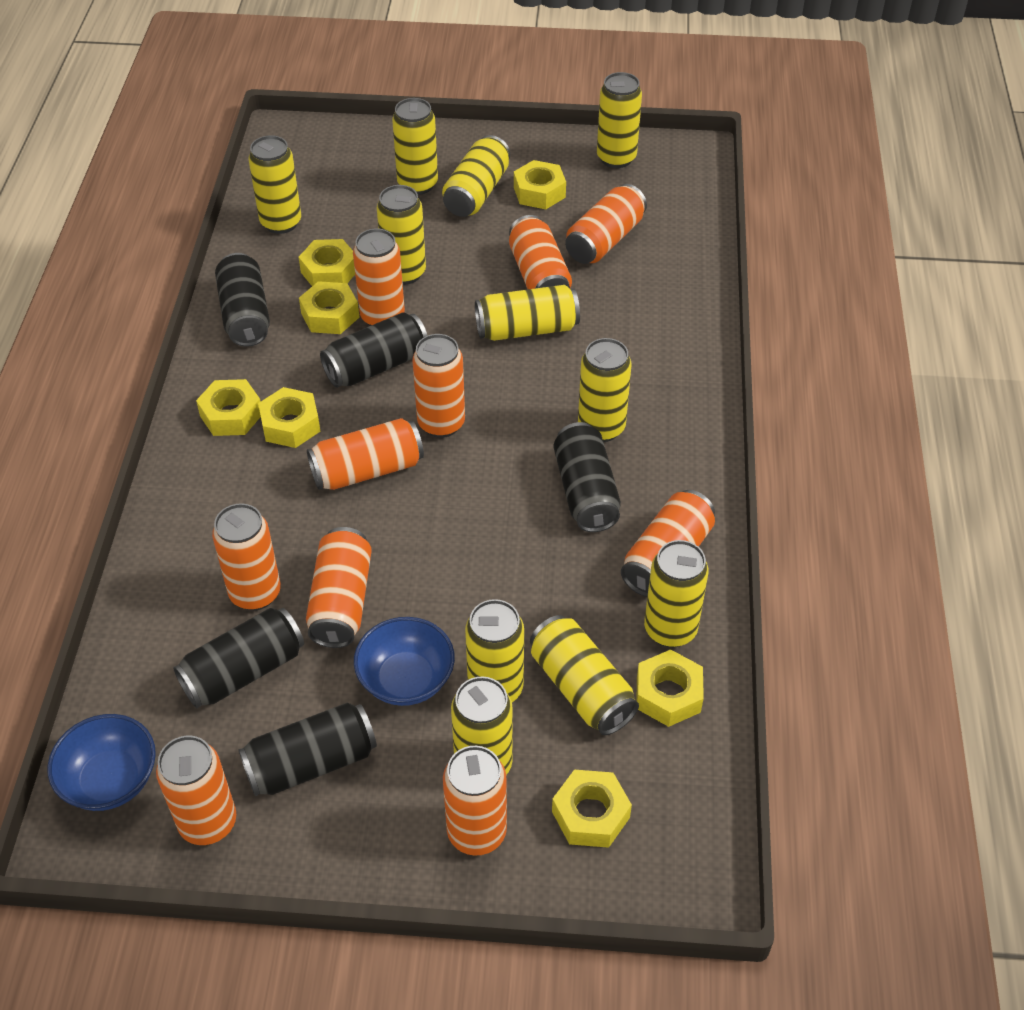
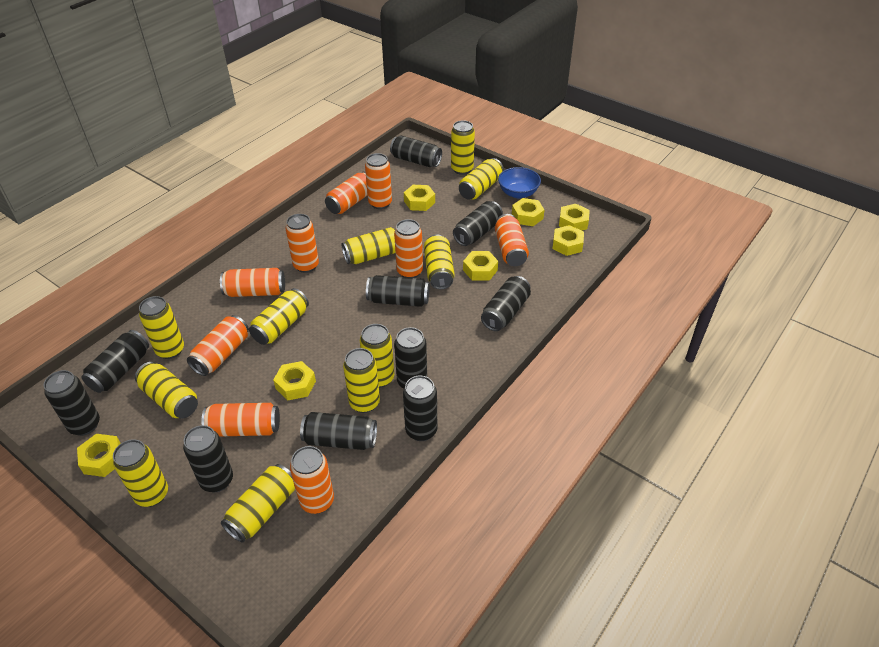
black can: 5 -> 10
blue bowl: 2 -> 1
orange can: 10 -> 9

